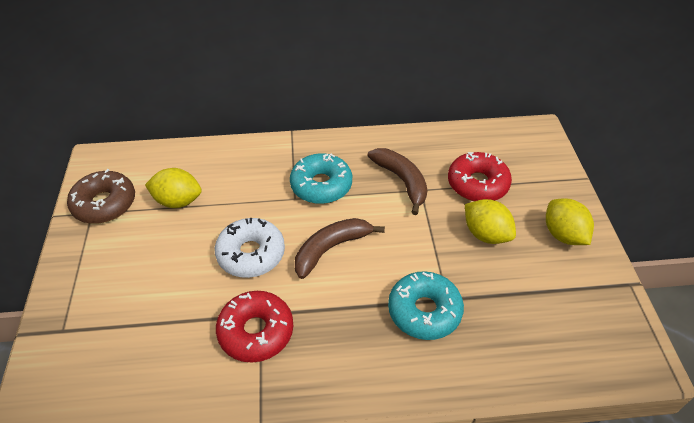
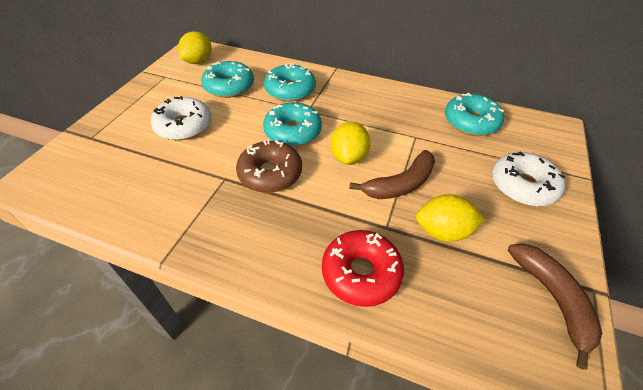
red donut: 2 -> 1
turquoise donut: 2 -> 4
white donut: 1 -> 2

